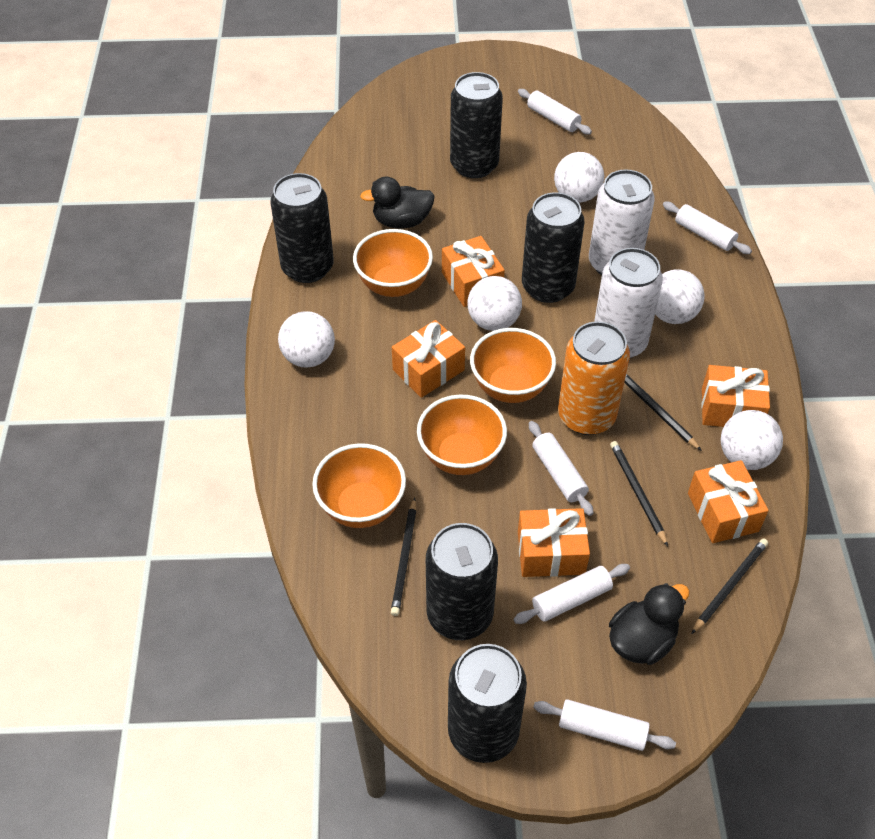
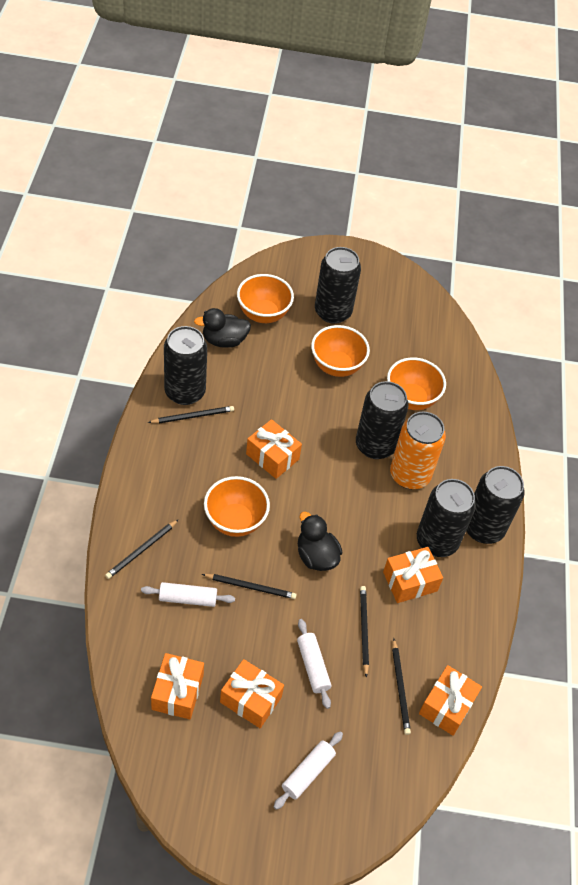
black pencil: 4 -> 5
white ball: 5 -> 0
white can: 2 -> 0
white rolling pin: 5 -> 3

